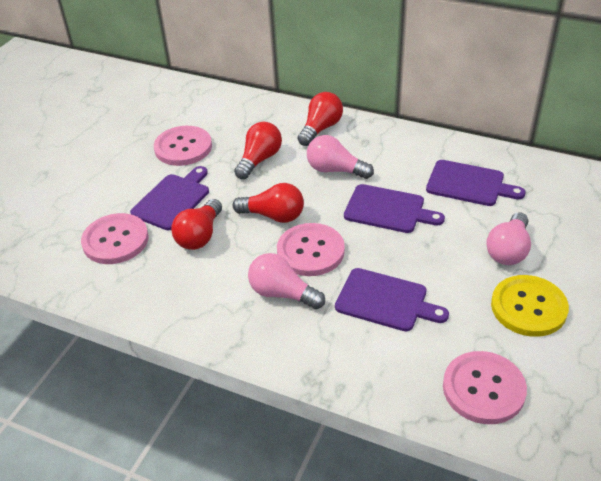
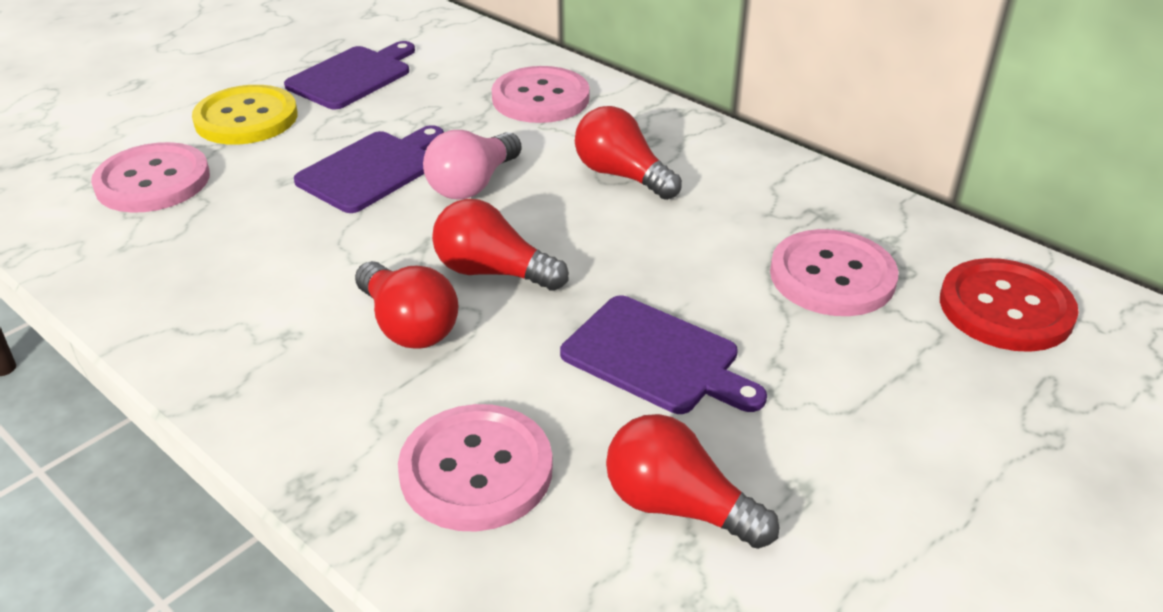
pink light bulb: 3 -> 1
purple cutting board: 4 -> 3
red button: 0 -> 1

